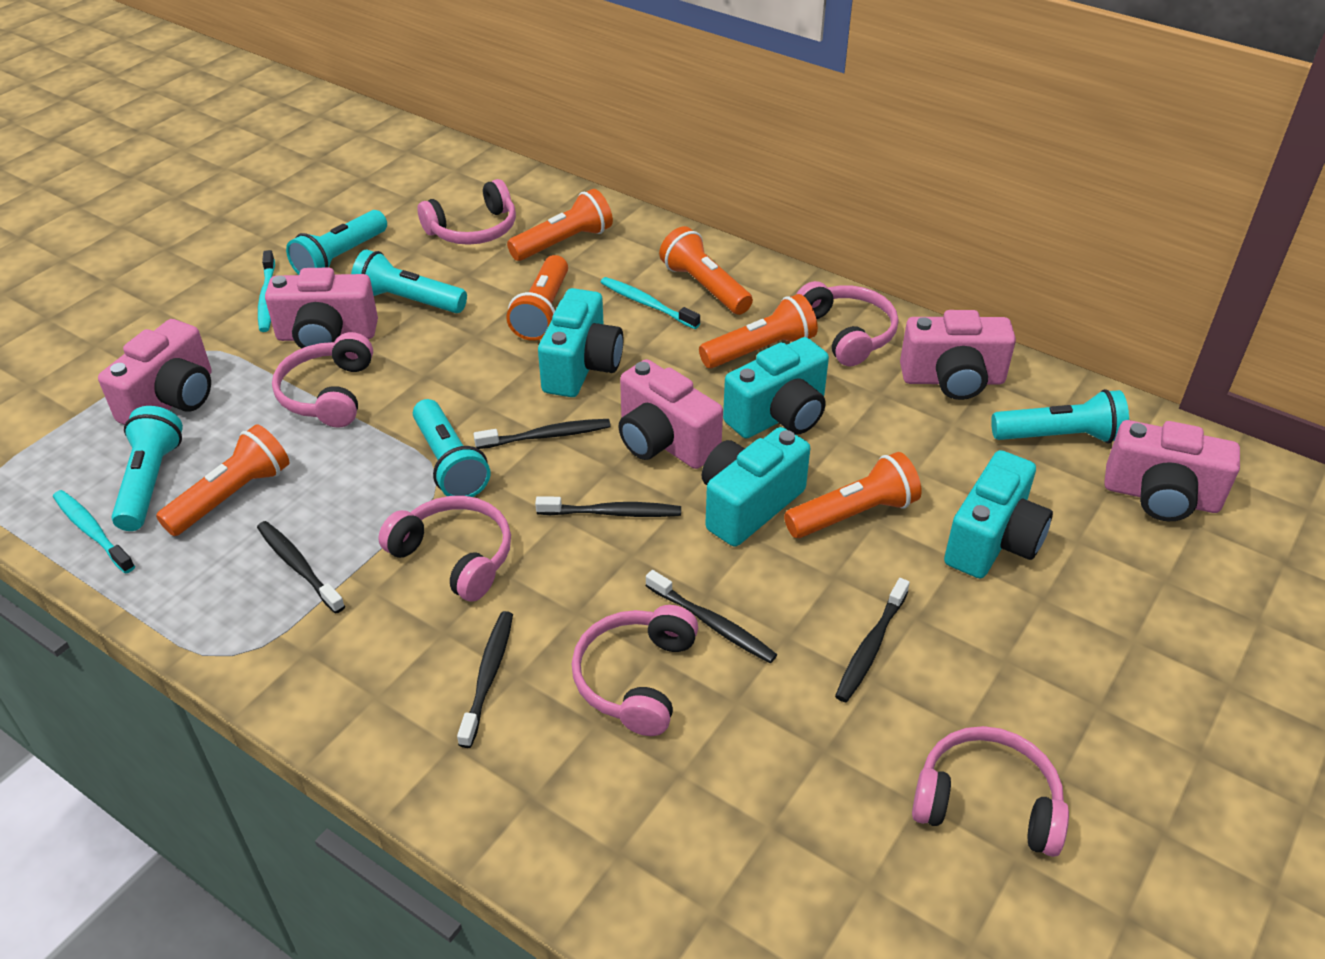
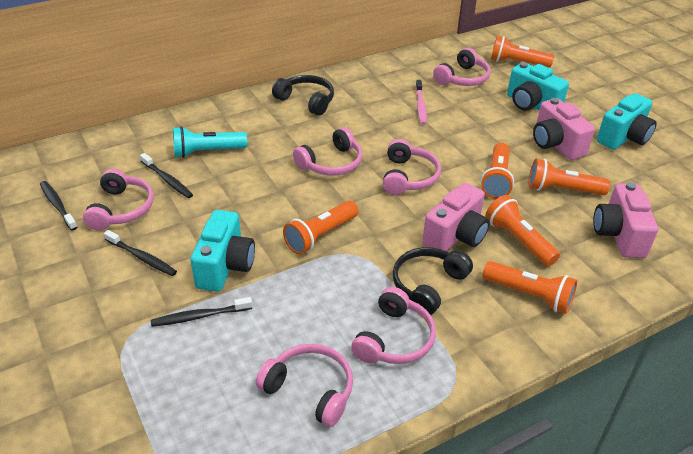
black headphones: 0 -> 2
black toothbrush: 6 -> 4
pink camera: 5 -> 3
pink toothbrush: 0 -> 1
turquoise camera: 4 -> 3
turquoise flashlight: 5 -> 1
turquoise toothbrush: 3 -> 0

